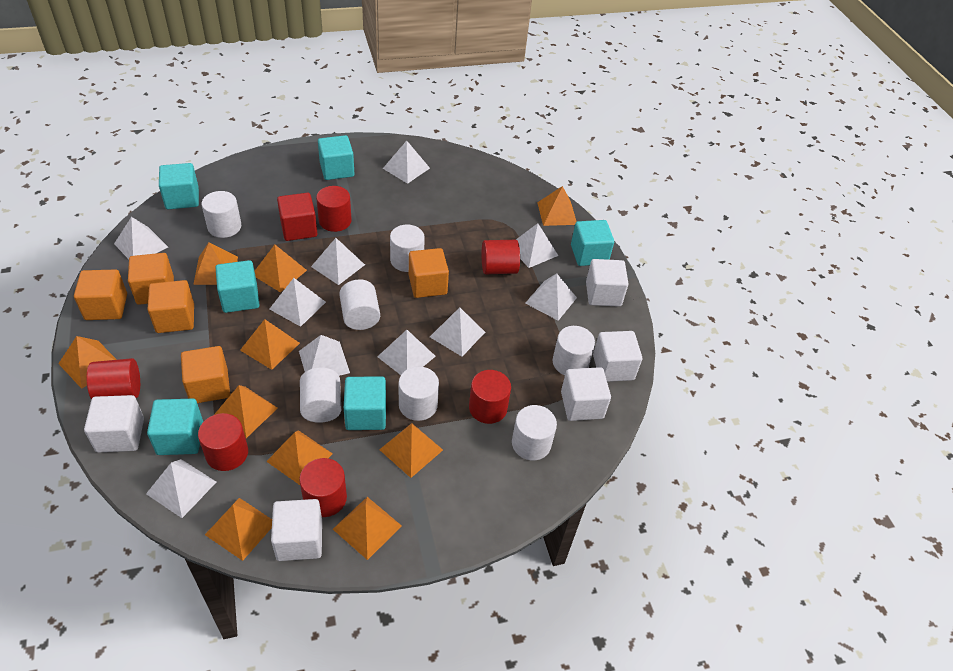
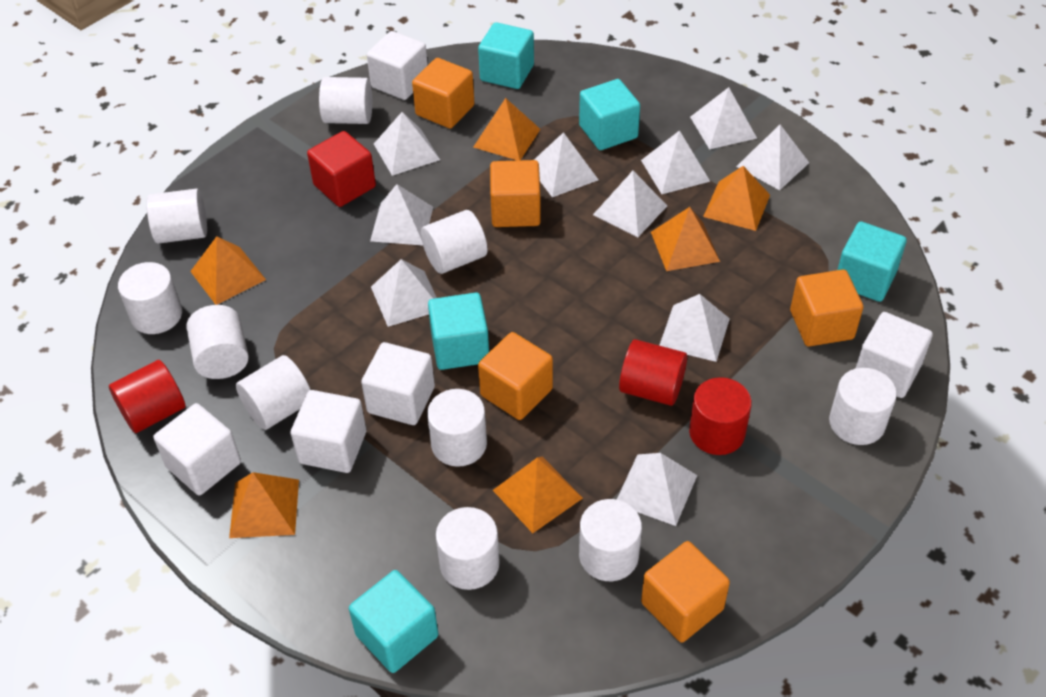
orange pyramid: 10 -> 6
red cylinder: 6 -> 3
turquoise cube: 6 -> 5
white cylinder: 7 -> 10

